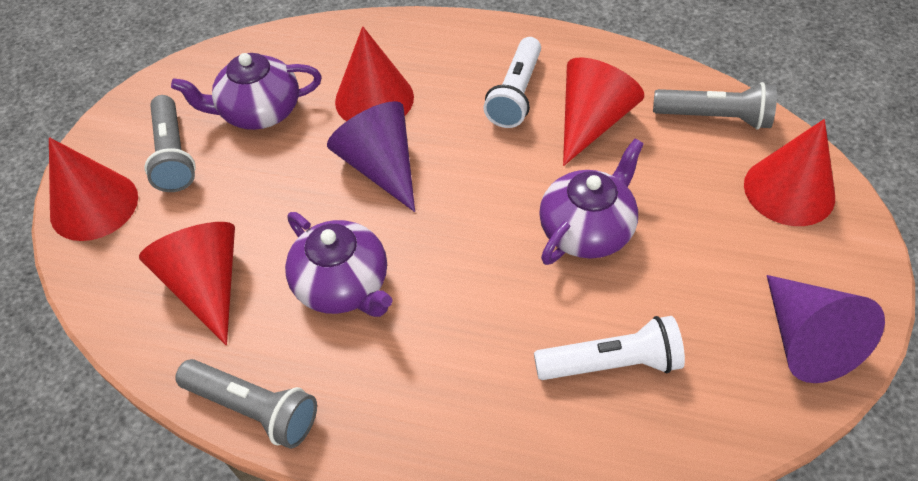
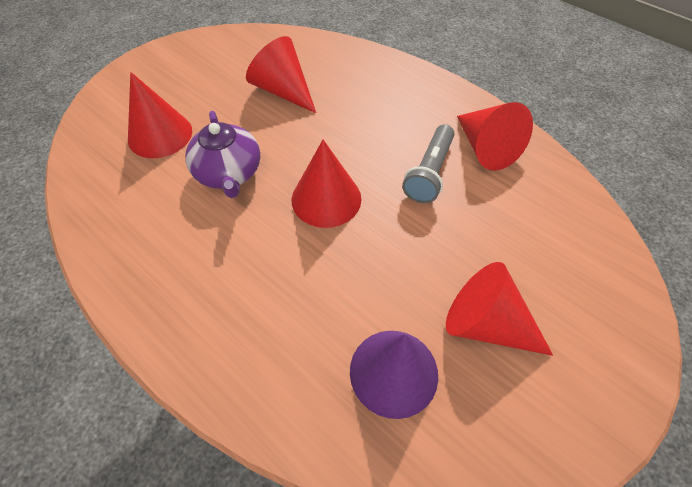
grey flashlight: 3 -> 1
purple cone: 2 -> 1
purple teapot: 3 -> 1
white flashlight: 2 -> 0

